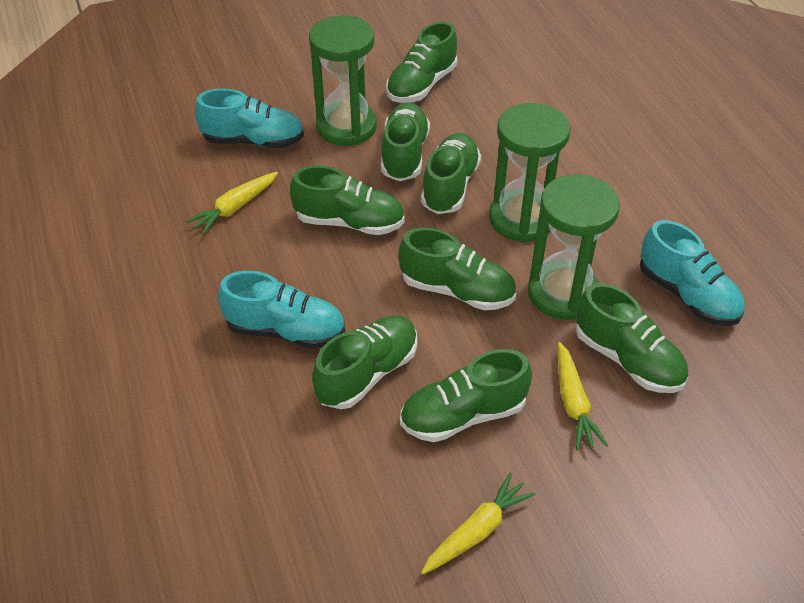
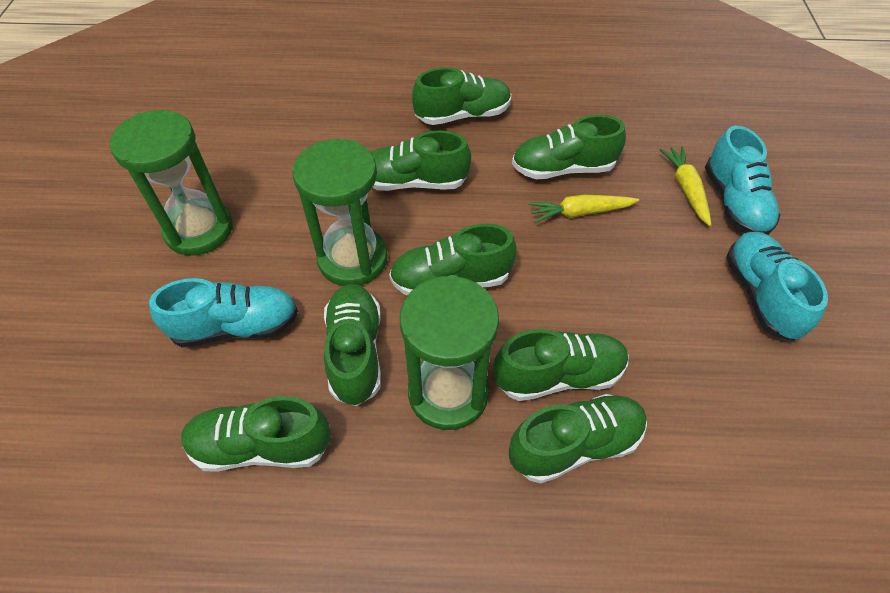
yellow carrot: 3 -> 2

